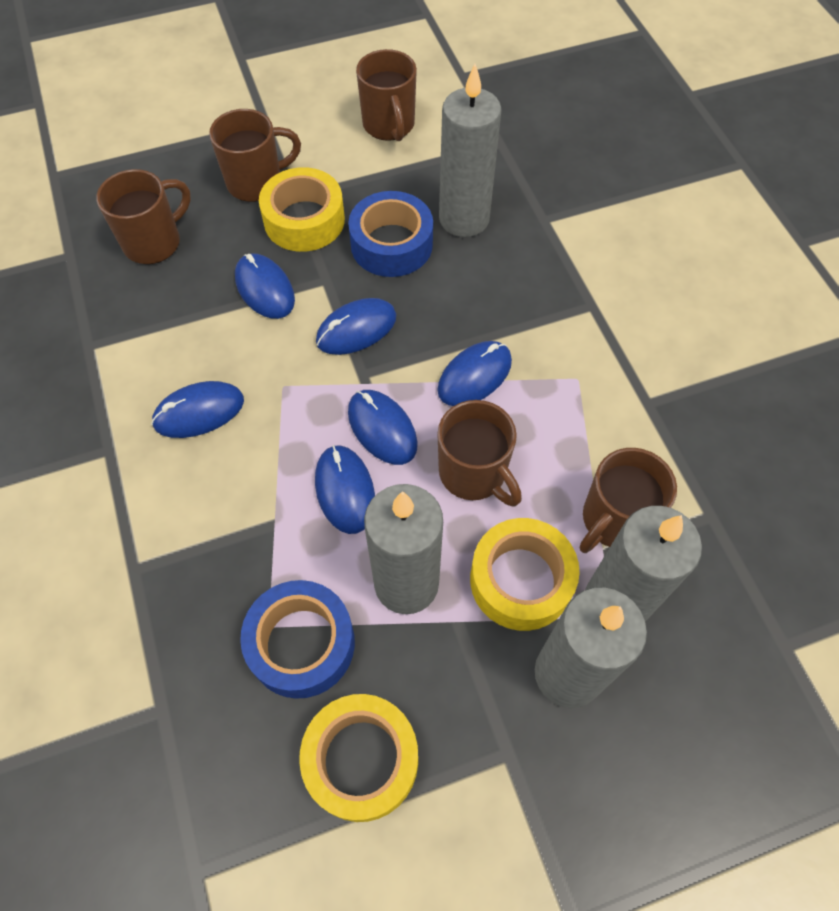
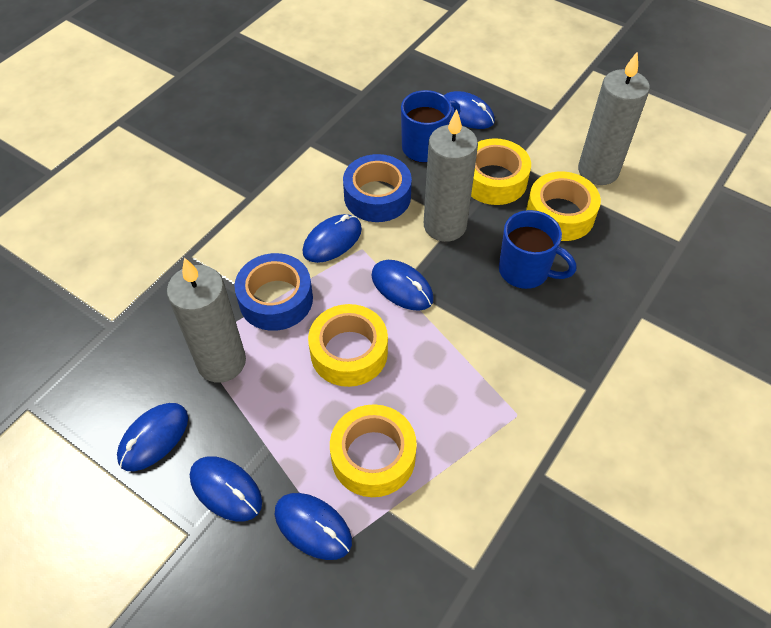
blue mug: 0 -> 2
brown mug: 5 -> 0
grey candle: 4 -> 3
yellow tape: 3 -> 4

